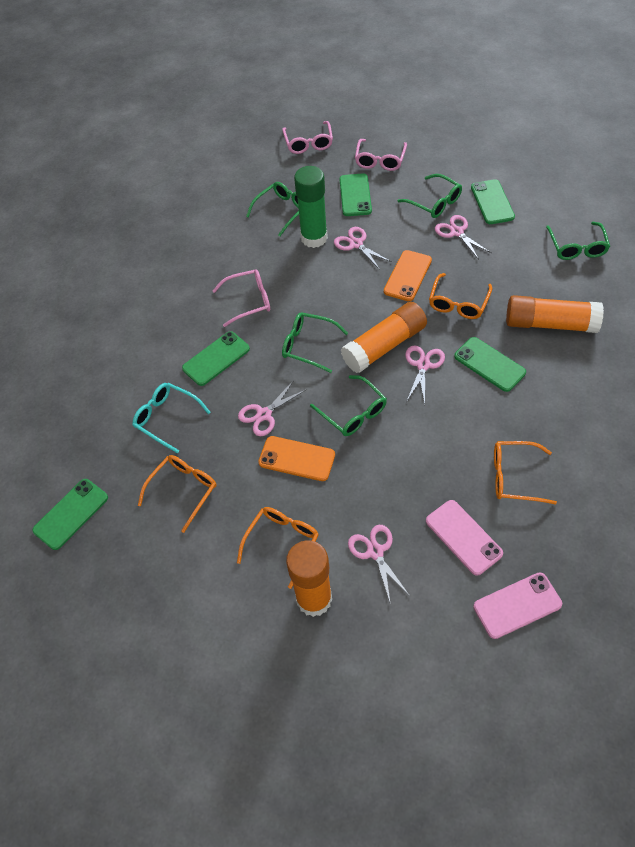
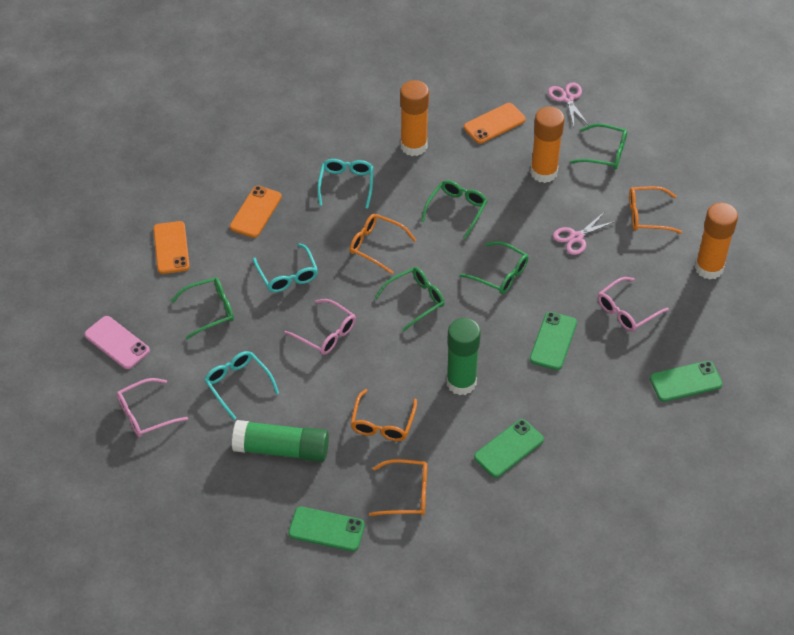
green glue stick: 1 -> 2
green phone: 5 -> 4
orange phone: 2 -> 3
pink phone: 2 -> 1
pink scissors: 5 -> 2
turquoise glasses: 1 -> 3

